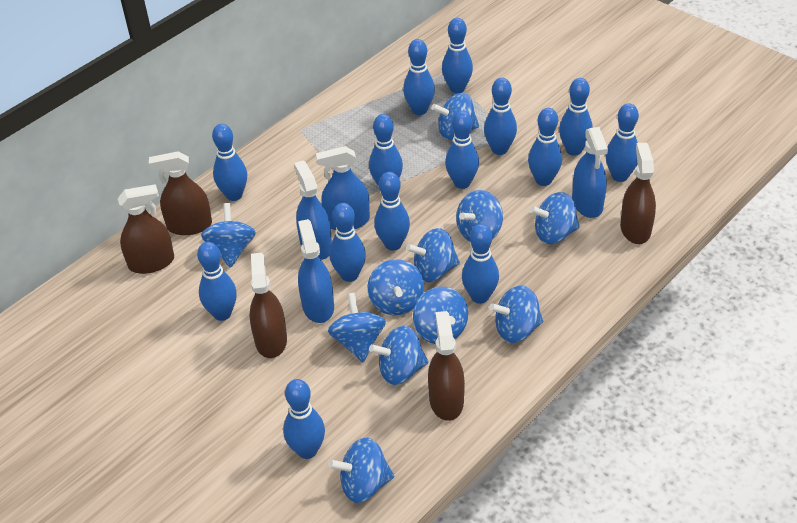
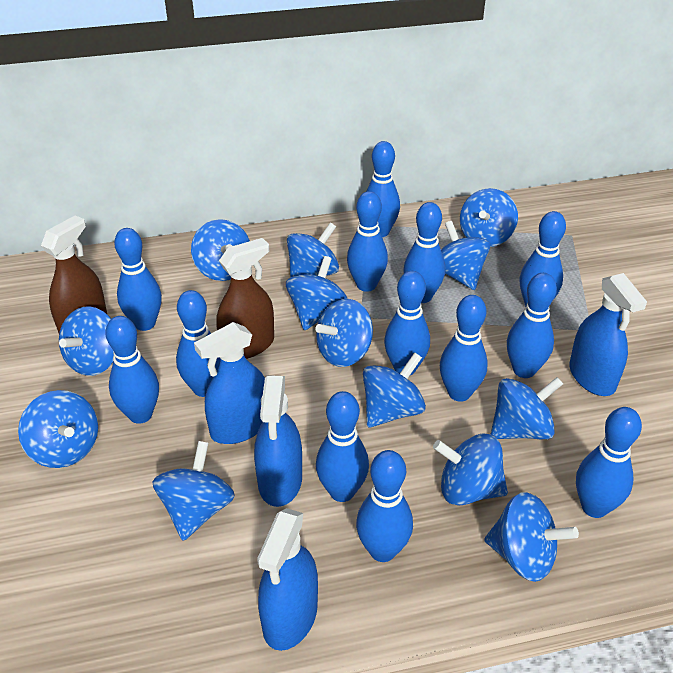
blue bowling pin: 14 -> 13
blue spinning top: 11 -> 13
brown spray bottle: 5 -> 2

